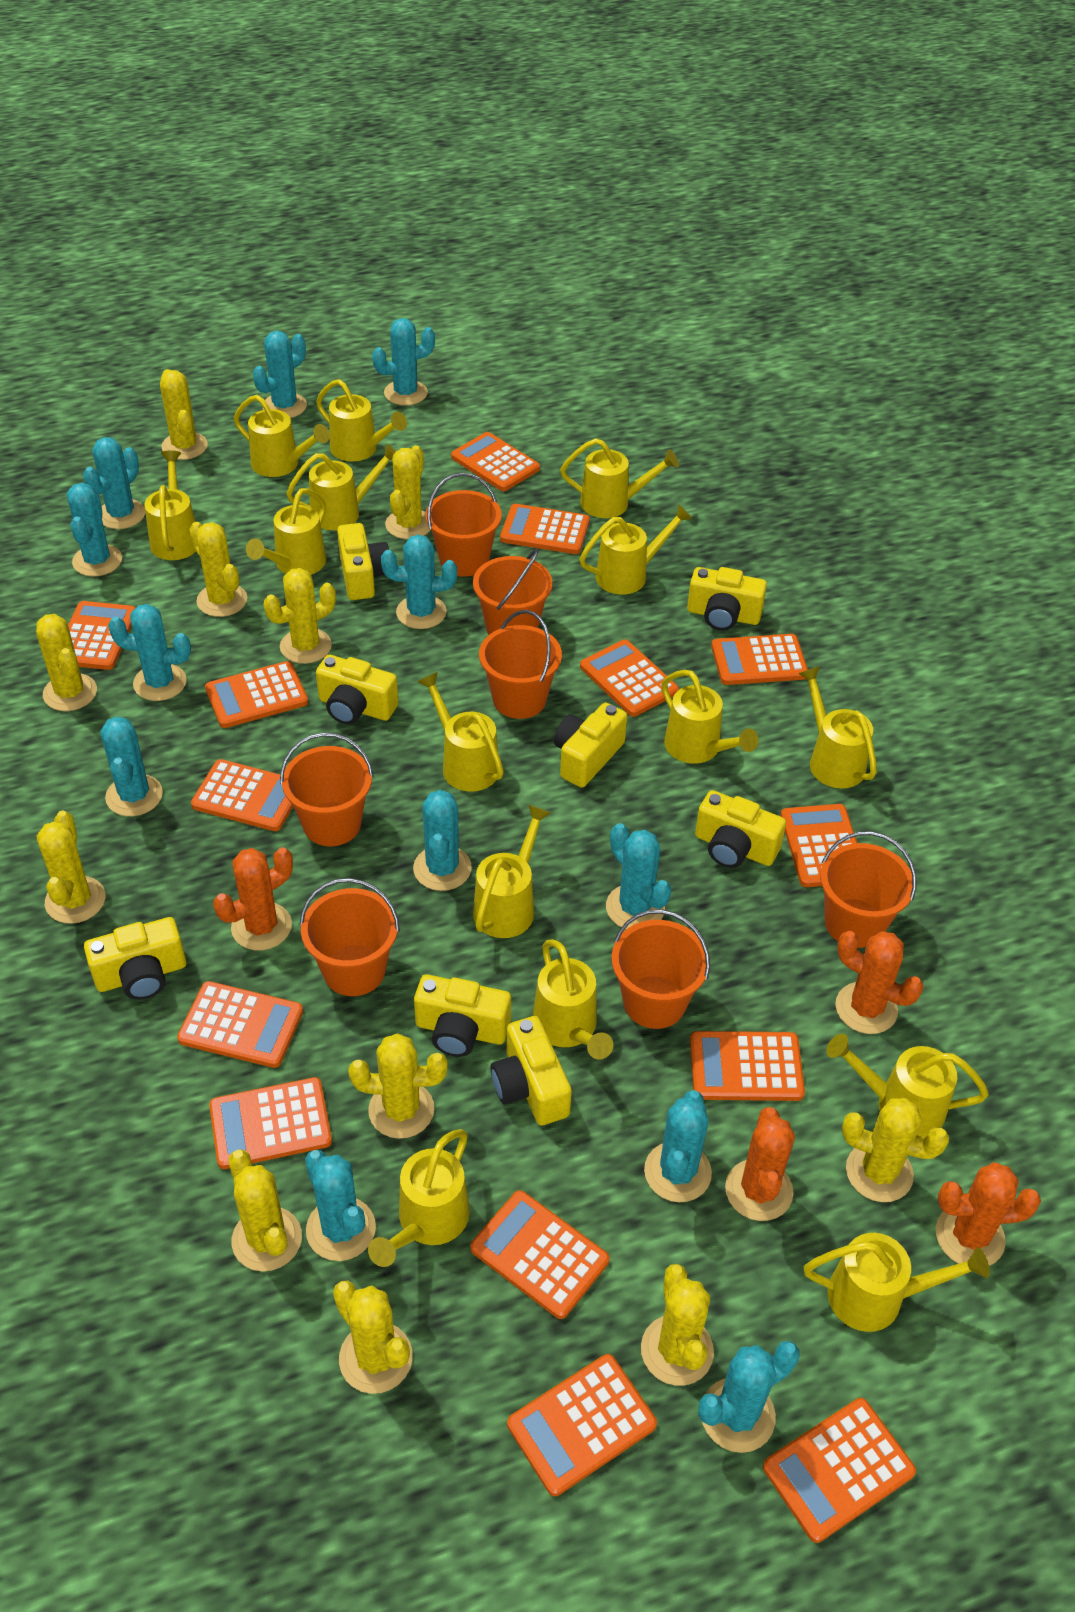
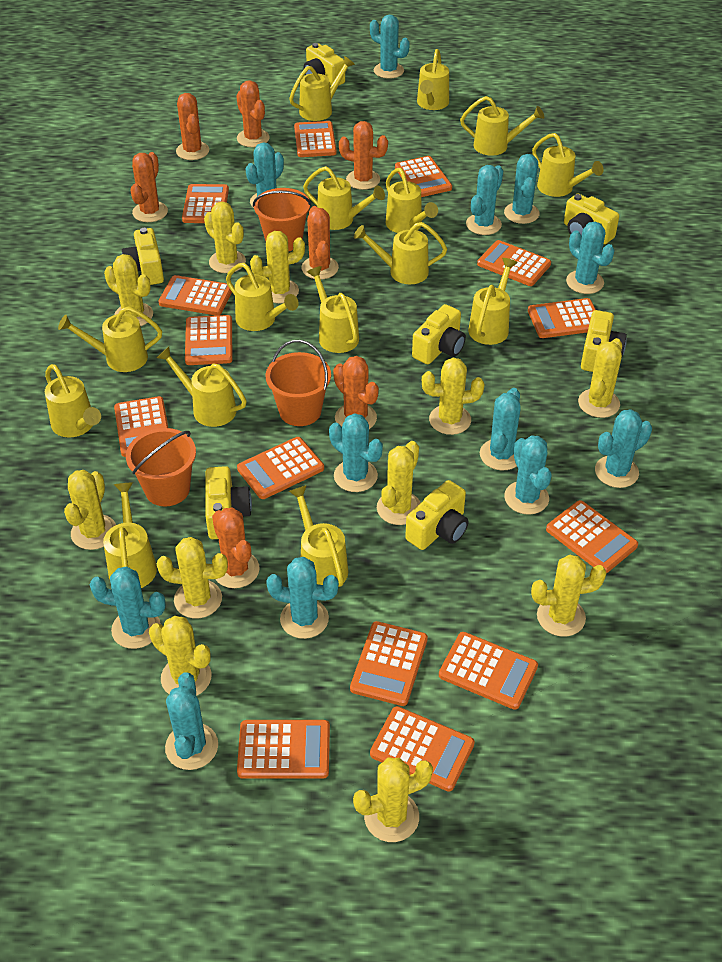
orange bucket: 7 -> 3
orange cactus: 4 -> 7
yellow camera: 8 -> 7

